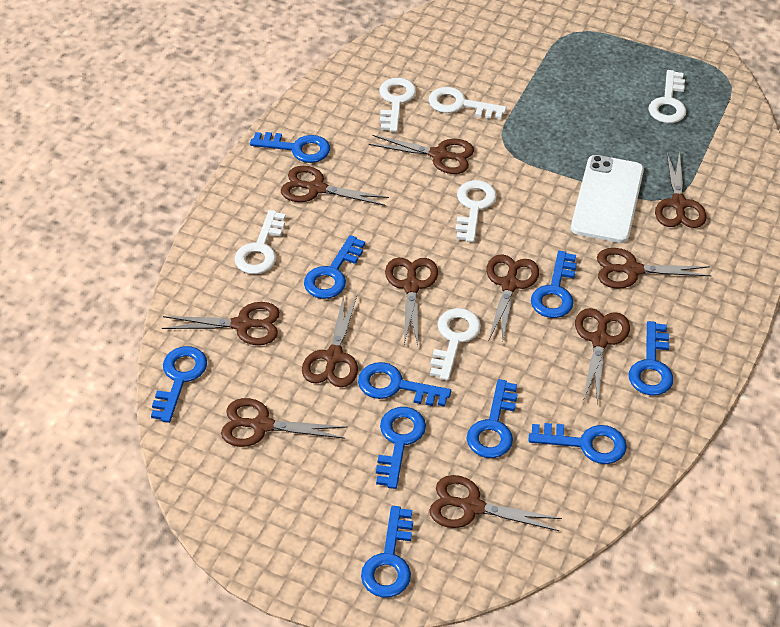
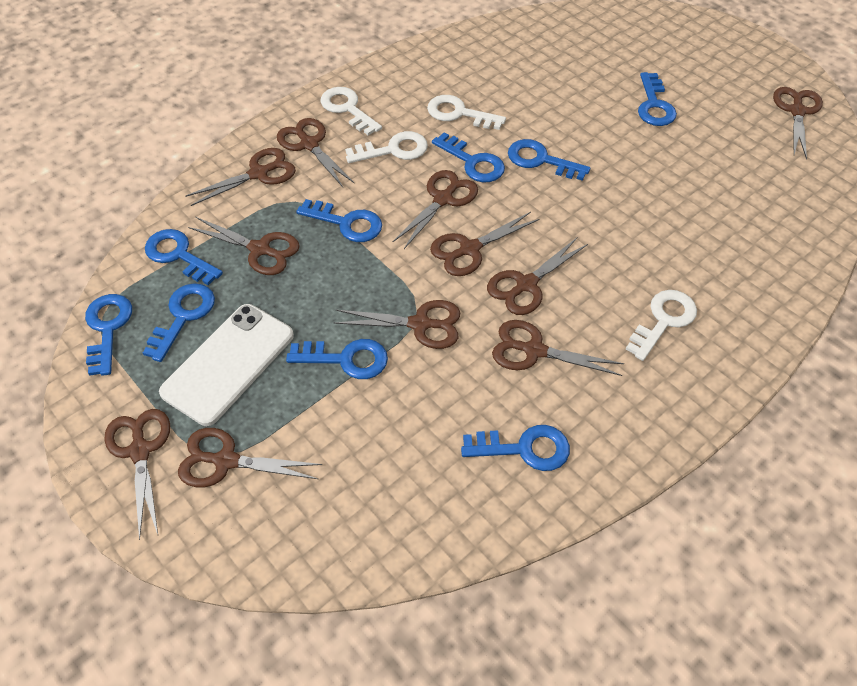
blue key: 10 -> 9
white key: 6 -> 4

